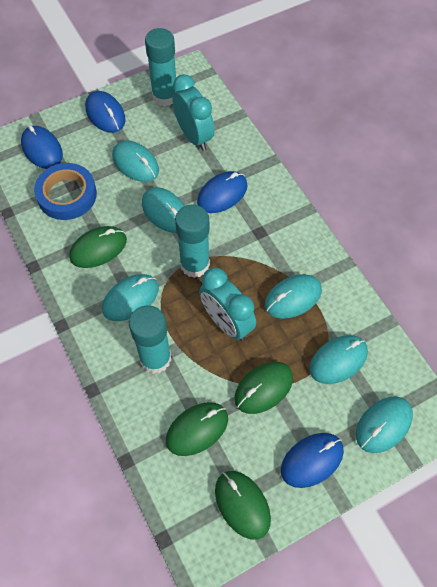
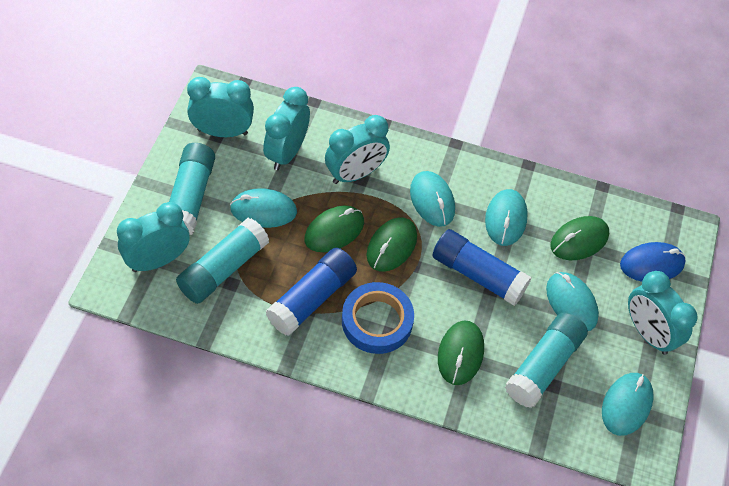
blue glue stick: 0 -> 2
blue mouse: 4 -> 1
turquoise clock: 2 -> 5
turquoise mouse: 6 -> 5

